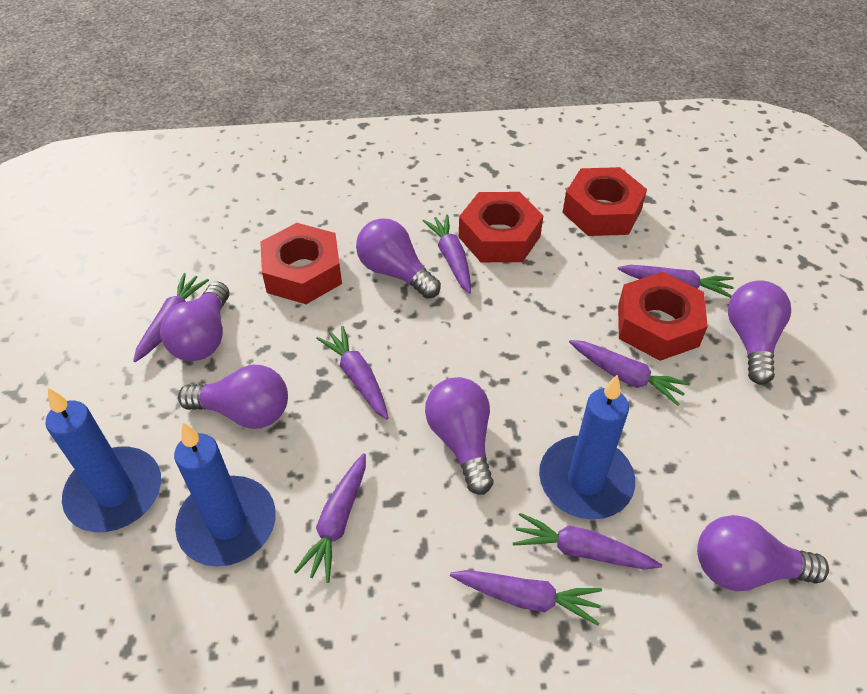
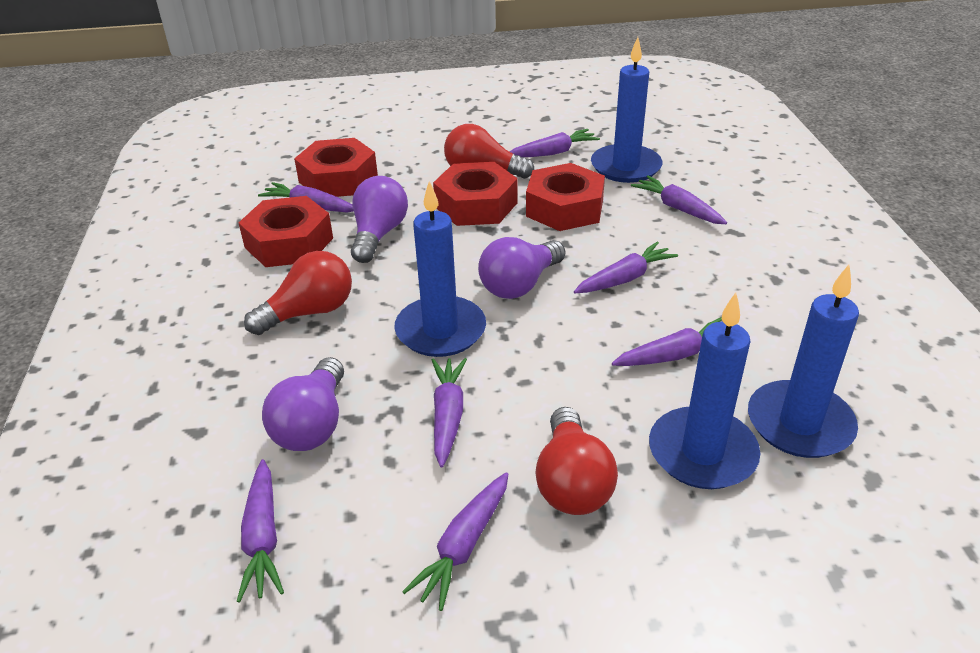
blue candle: 3 -> 4
purple light bulb: 6 -> 3
red light bulb: 0 -> 3

